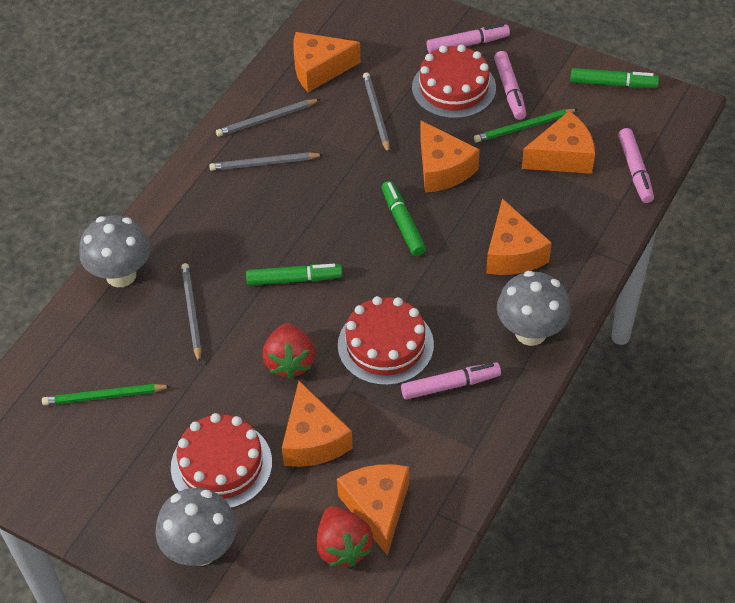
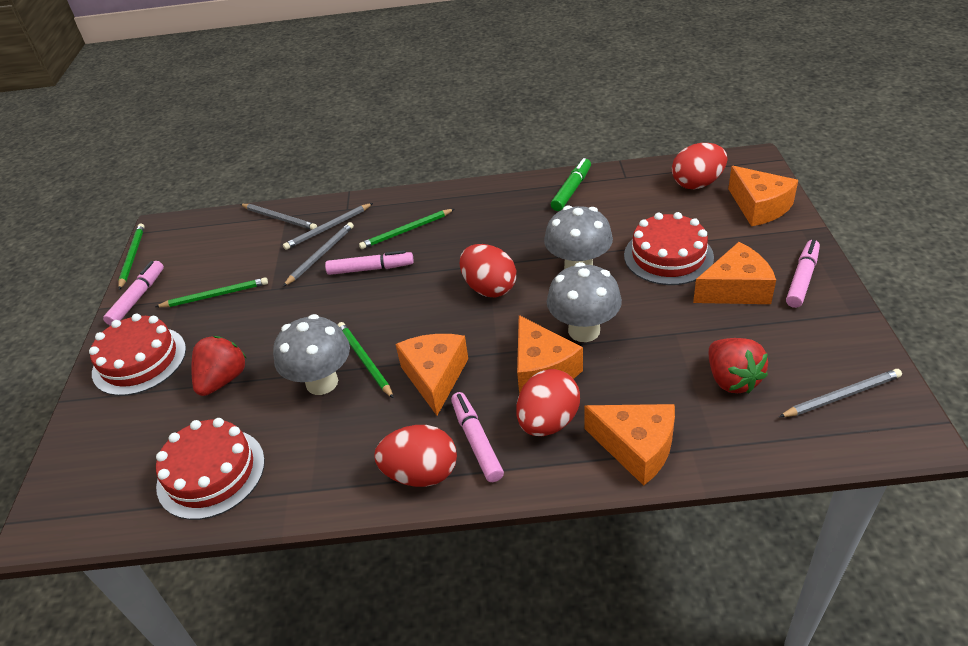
green marker: 3 -> 1
green pencil: 2 -> 4
orange cheese: 6 -> 5
red egg: 0 -> 4

